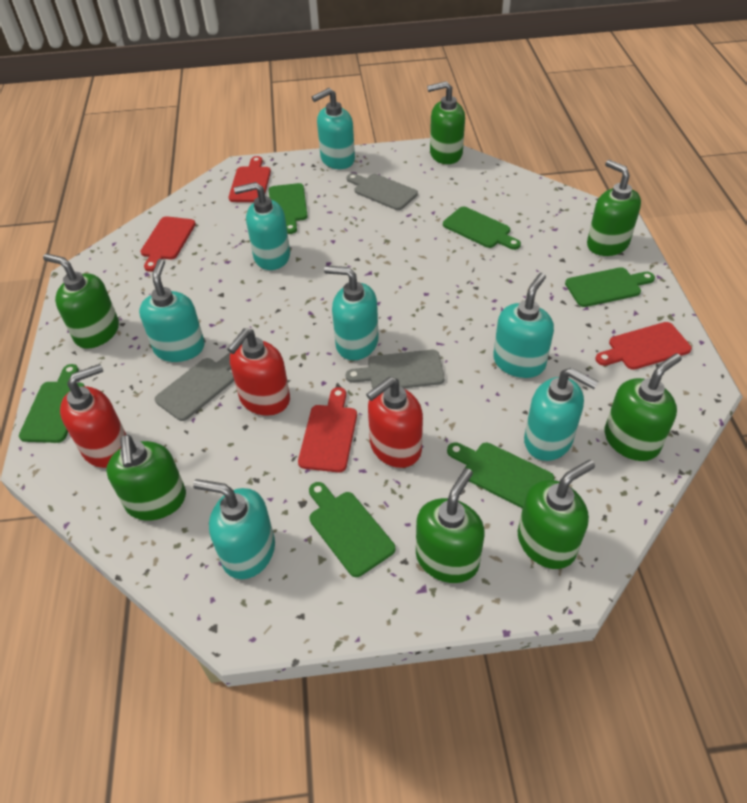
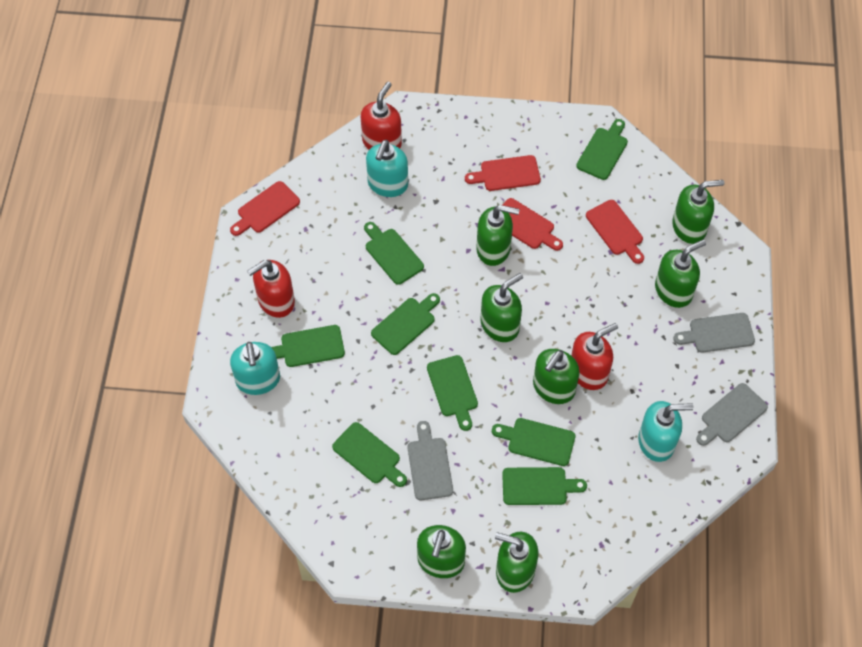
green cutting board: 6 -> 8
turquoise soap dispenser: 7 -> 3

